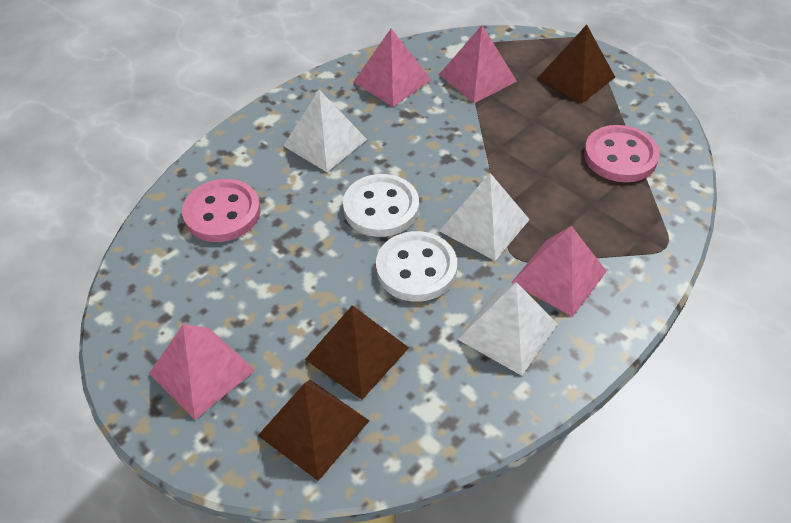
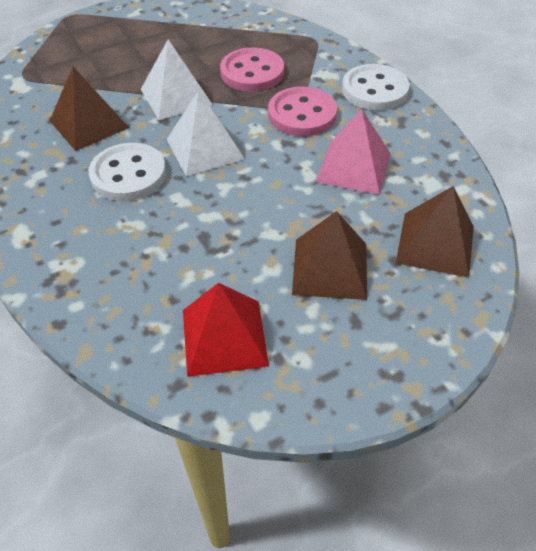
pink pyramid: 4 -> 1
red pyramid: 0 -> 1
white pyramid: 3 -> 2

